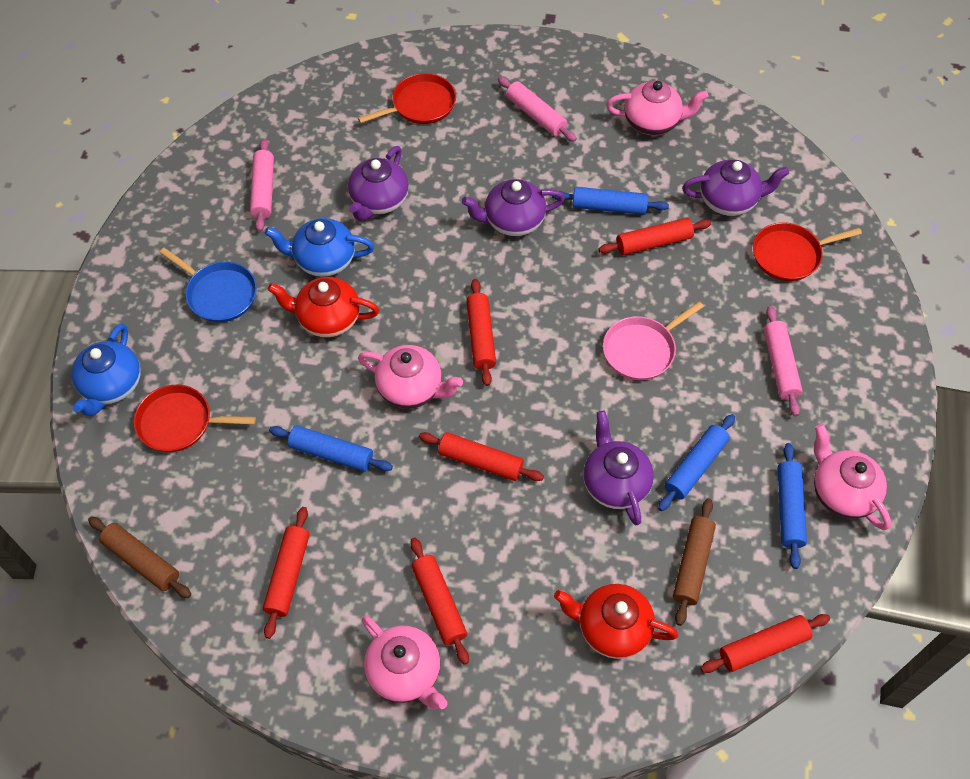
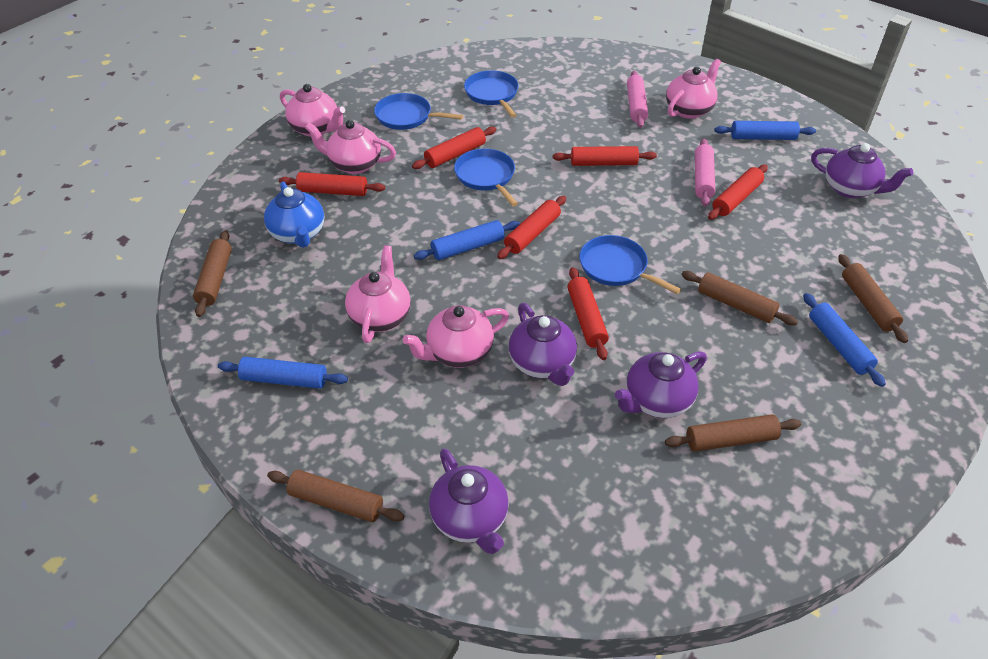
blue pan: 1 -> 4
blue teapot: 2 -> 1
brown rolling pin: 2 -> 5
pink pan: 1 -> 0
pink rolling pin: 3 -> 2
pink teapot: 4 -> 5
red pan: 3 -> 0
red teapot: 2 -> 0

